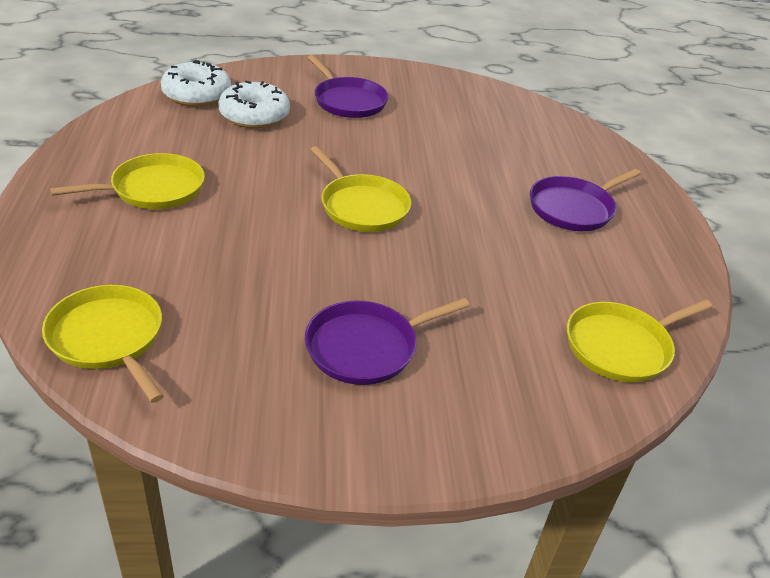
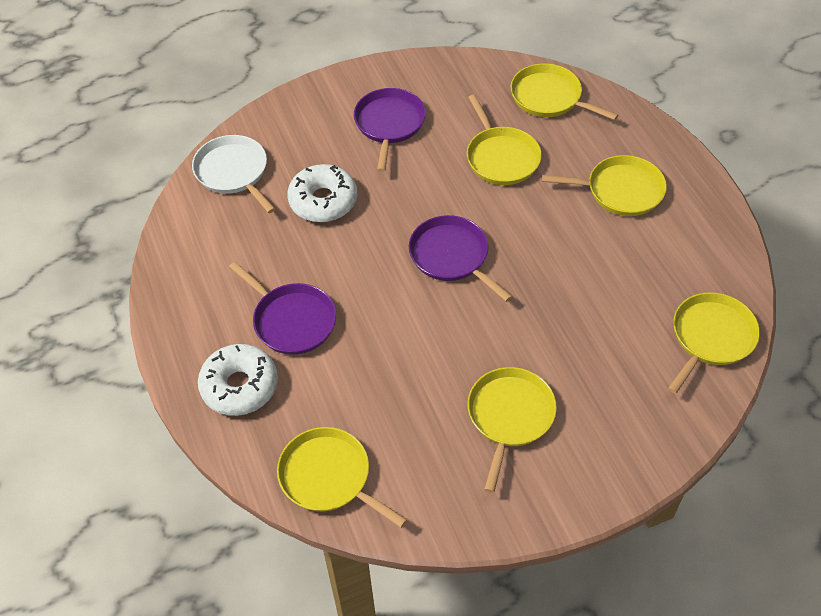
white pan: 0 -> 1
yellow pan: 4 -> 6

